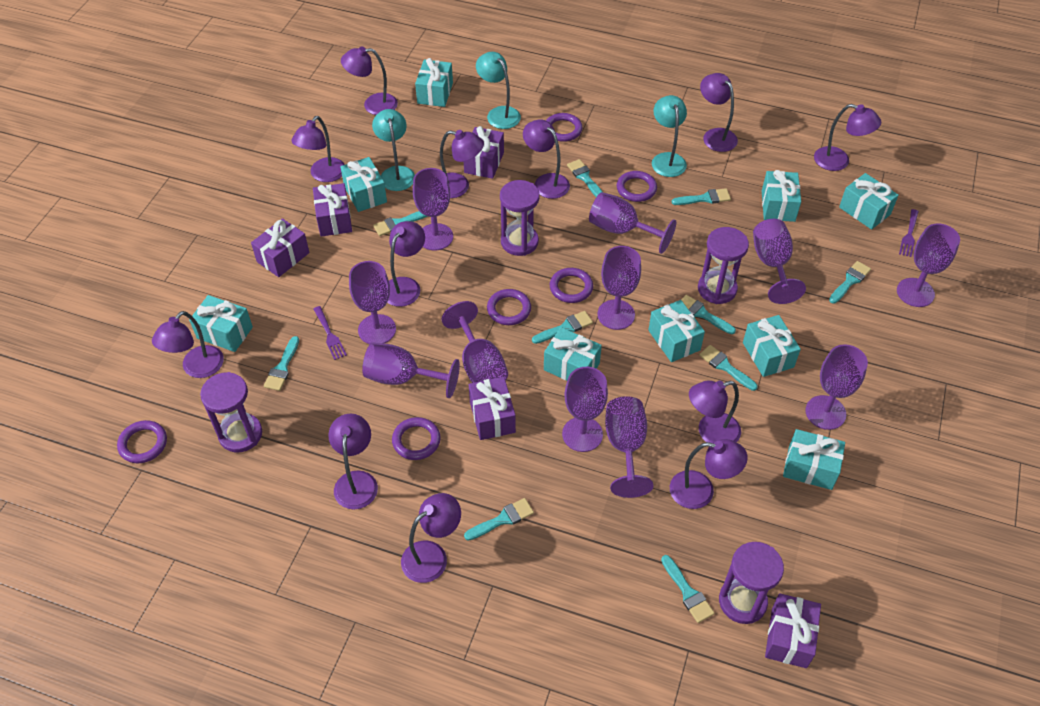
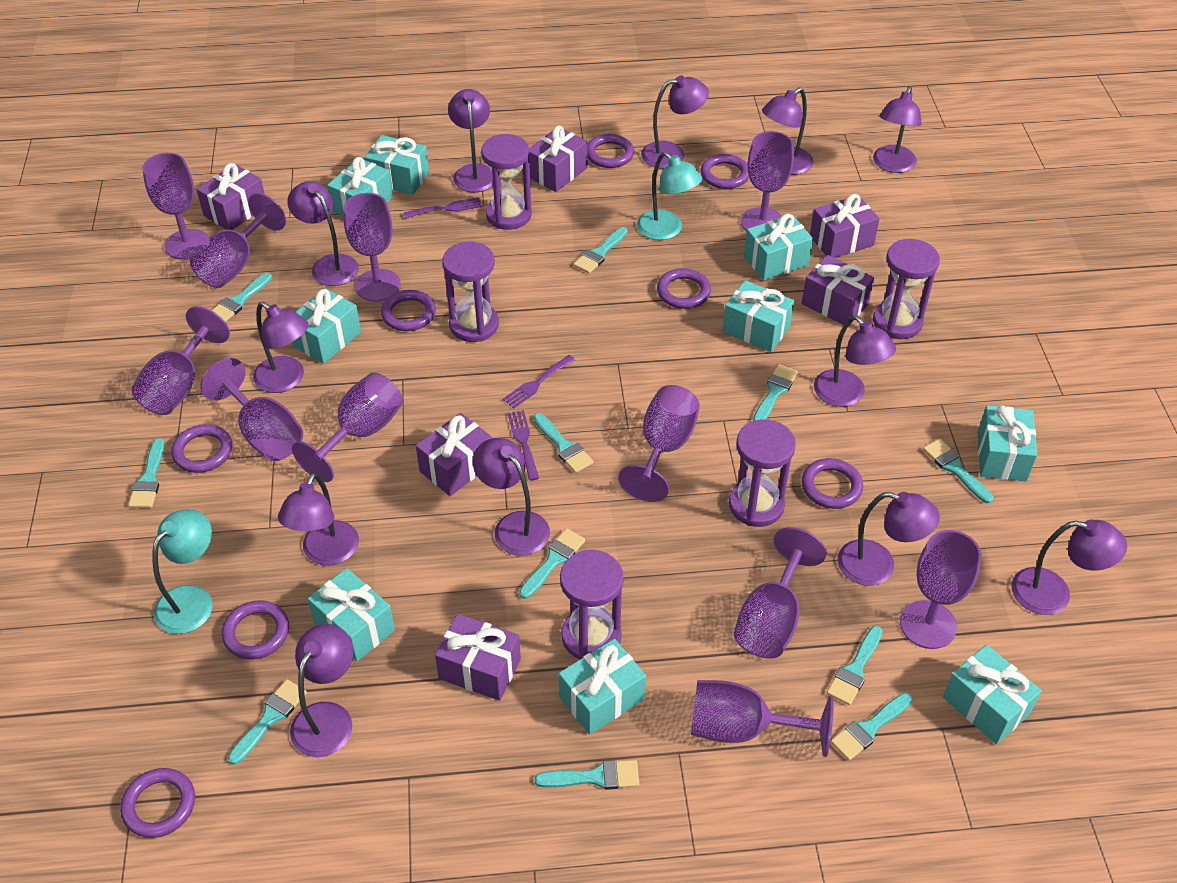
purple fork: 2 -> 3
purple gift: 5 -> 6
purple hourglass: 4 -> 5
purple ring: 6 -> 8
turquoise brush: 10 -> 11
turquoise lamp: 3 -> 2

